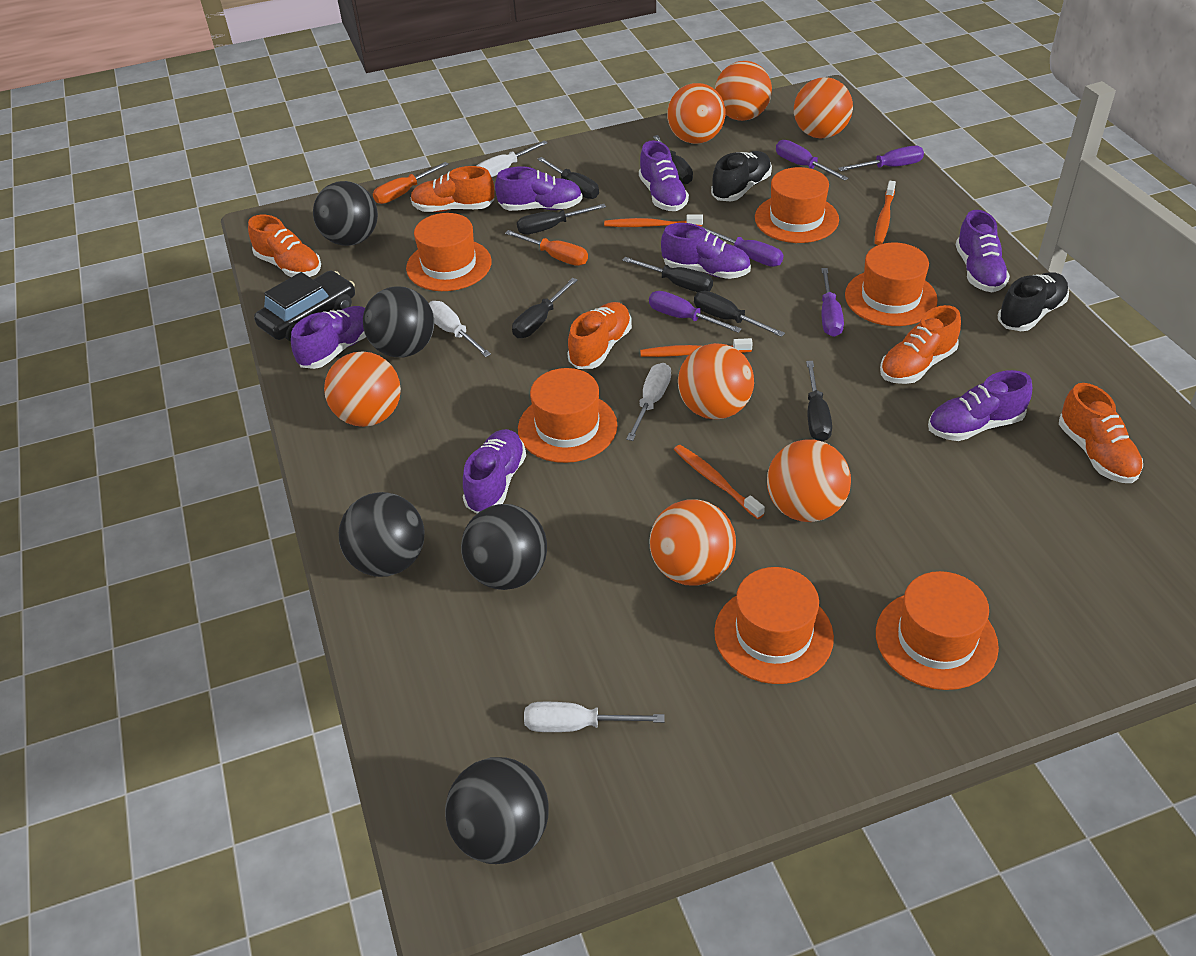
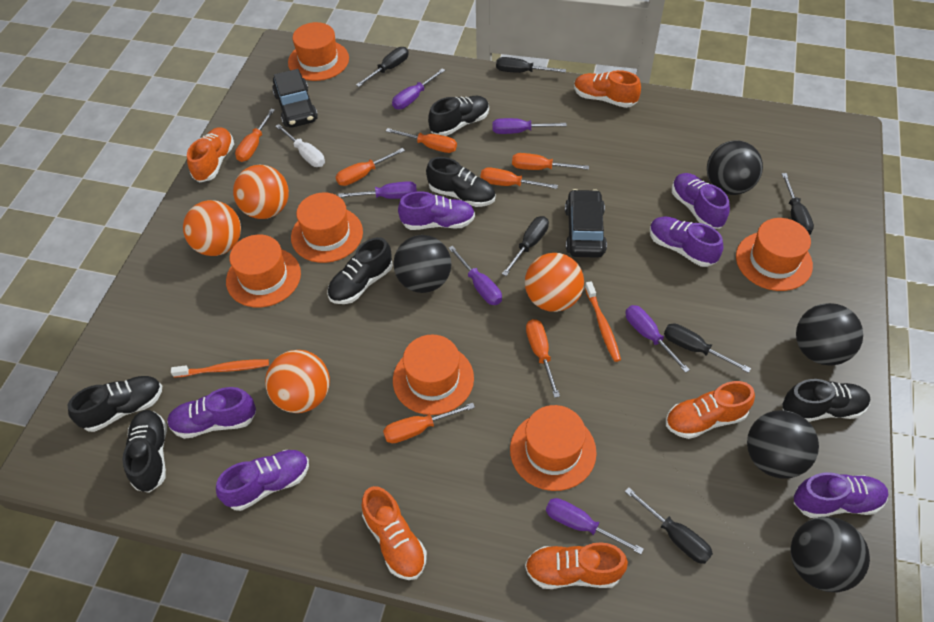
black car: 1 -> 2
black screwdriver: 7 -> 6
black shoe: 2 -> 6
orange ball: 7 -> 4
orange screwdriver: 2 -> 7
orange toothbrush: 4 -> 2
purple screwdriver: 5 -> 6
purple shoe: 7 -> 6
white screwdriver: 4 -> 1

